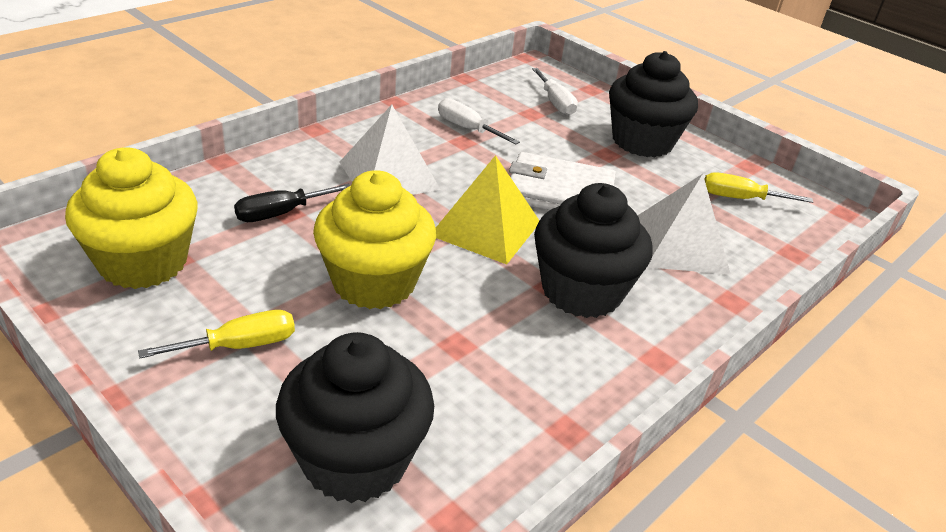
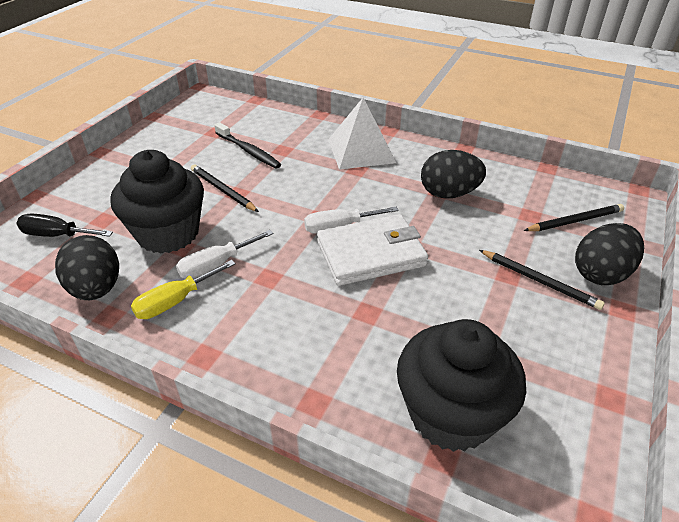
black cupcake: 3 -> 2
black egg: 0 -> 3
black pencil: 0 -> 3
black toothbrush: 0 -> 1
white pyramid: 2 -> 1
yellow cupcake: 2 -> 0
yellow pyramid: 1 -> 0
yellow screwdriver: 2 -> 1

